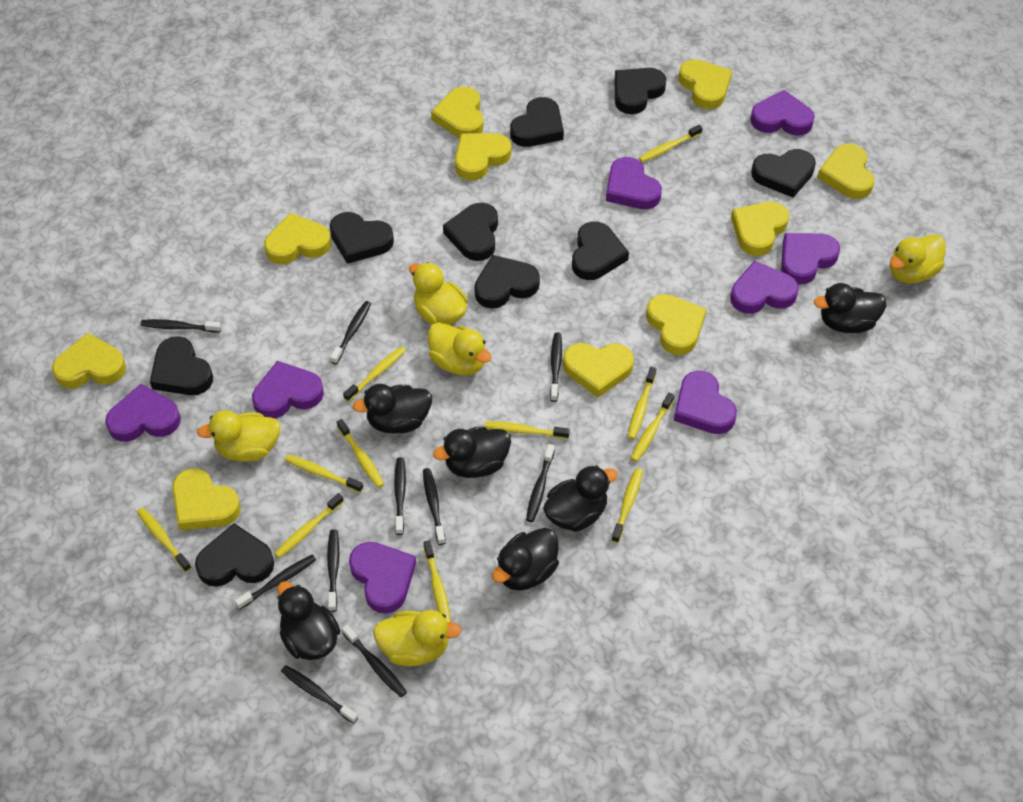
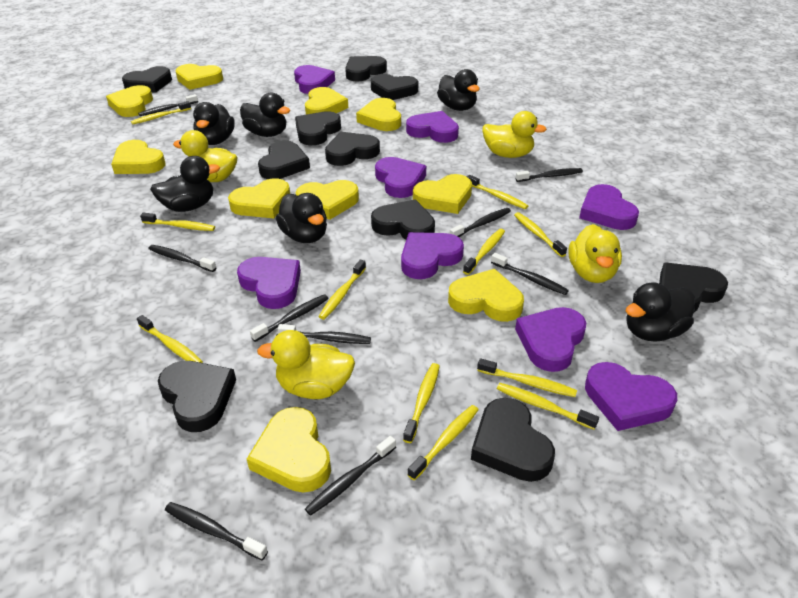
black heart: 9 -> 10
black toothbrush: 10 -> 9
yellow duck: 5 -> 4

